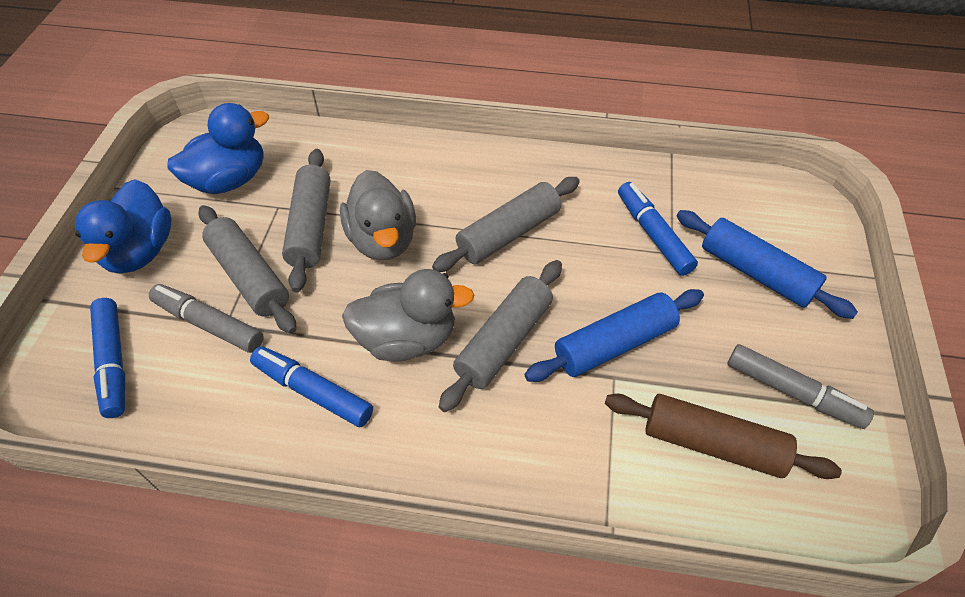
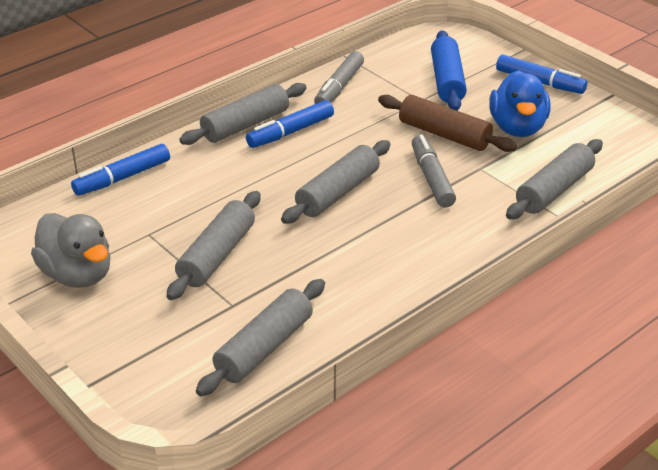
blue duck: 2 -> 1
blue rolling pin: 2 -> 1
grey duck: 2 -> 1
grey rolling pin: 4 -> 5

